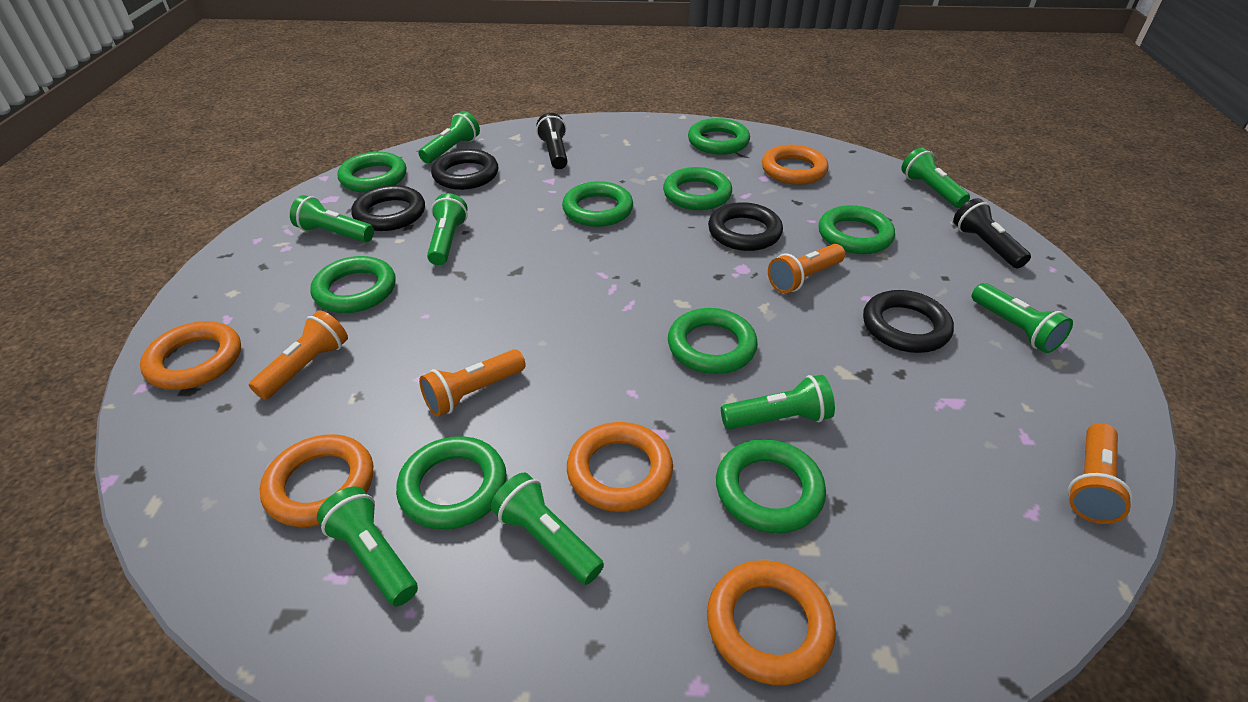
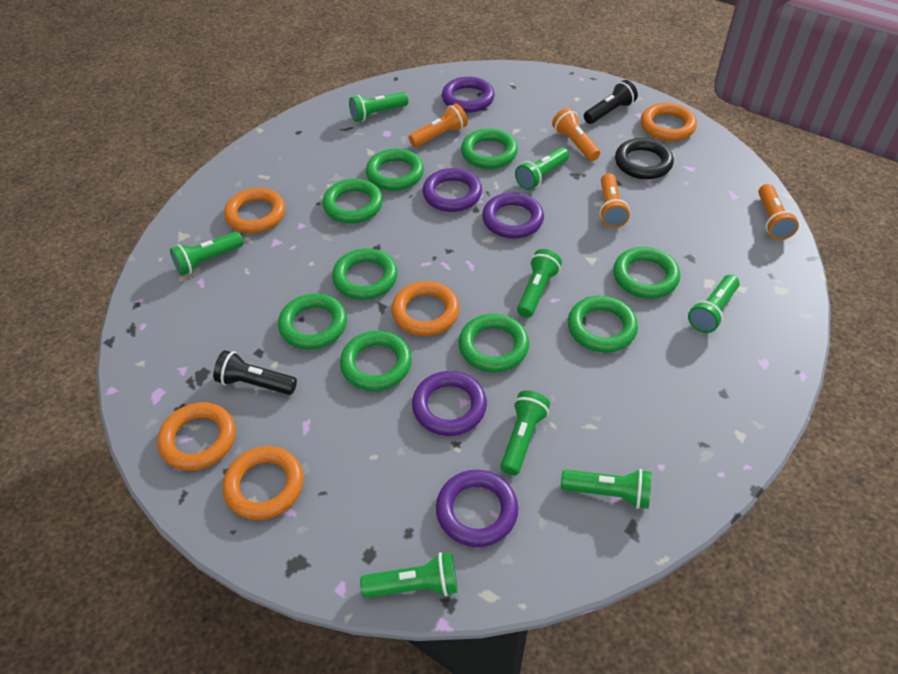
black ring: 4 -> 1
purple ring: 0 -> 5

